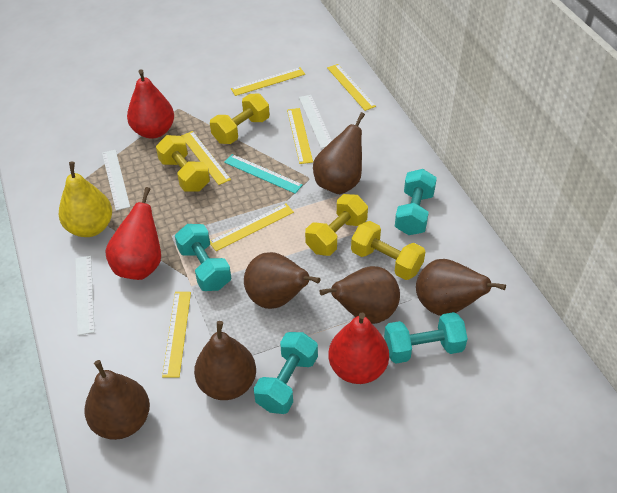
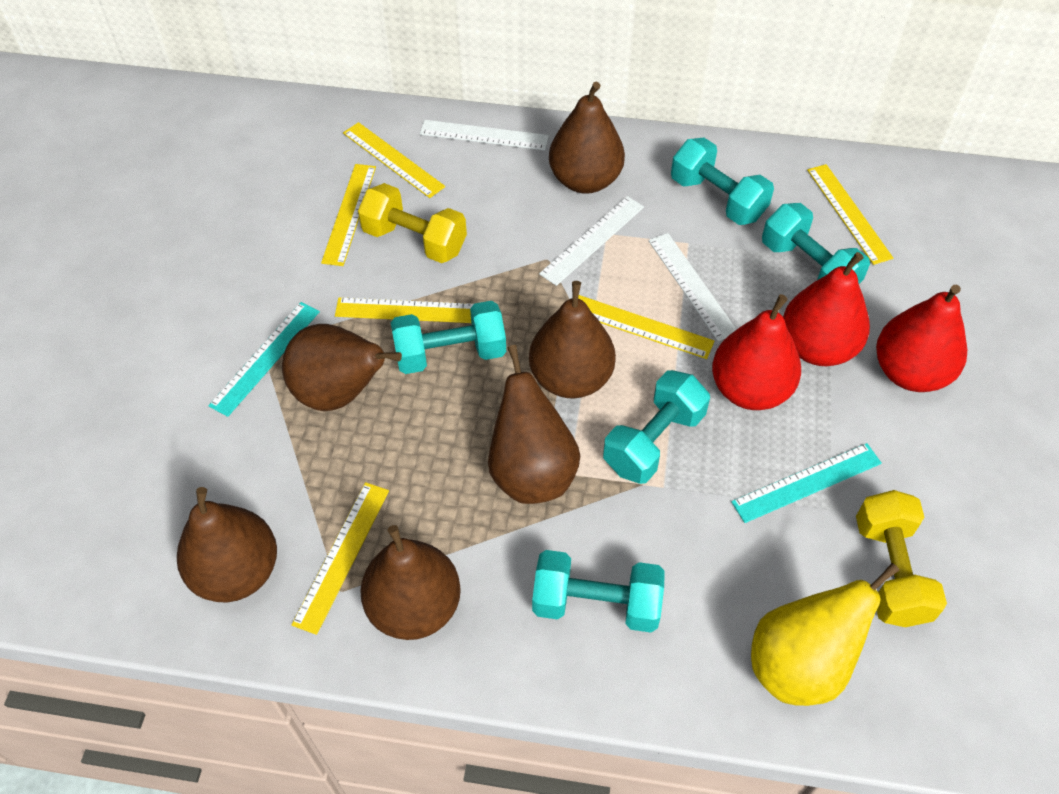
turquoise dumbbell: 4 -> 5
turquoise ruler: 1 -> 2
yellow dumbbell: 4 -> 2

